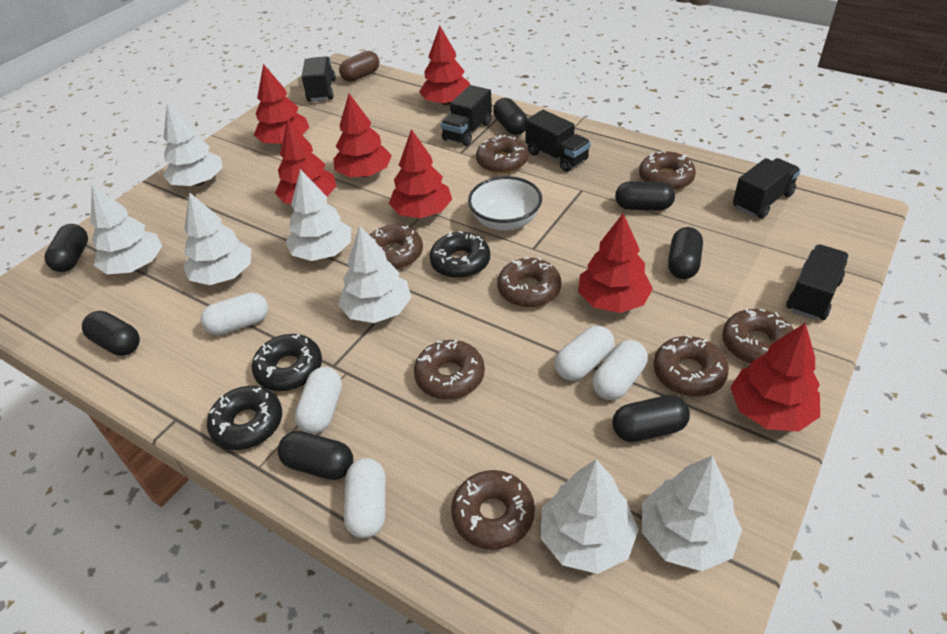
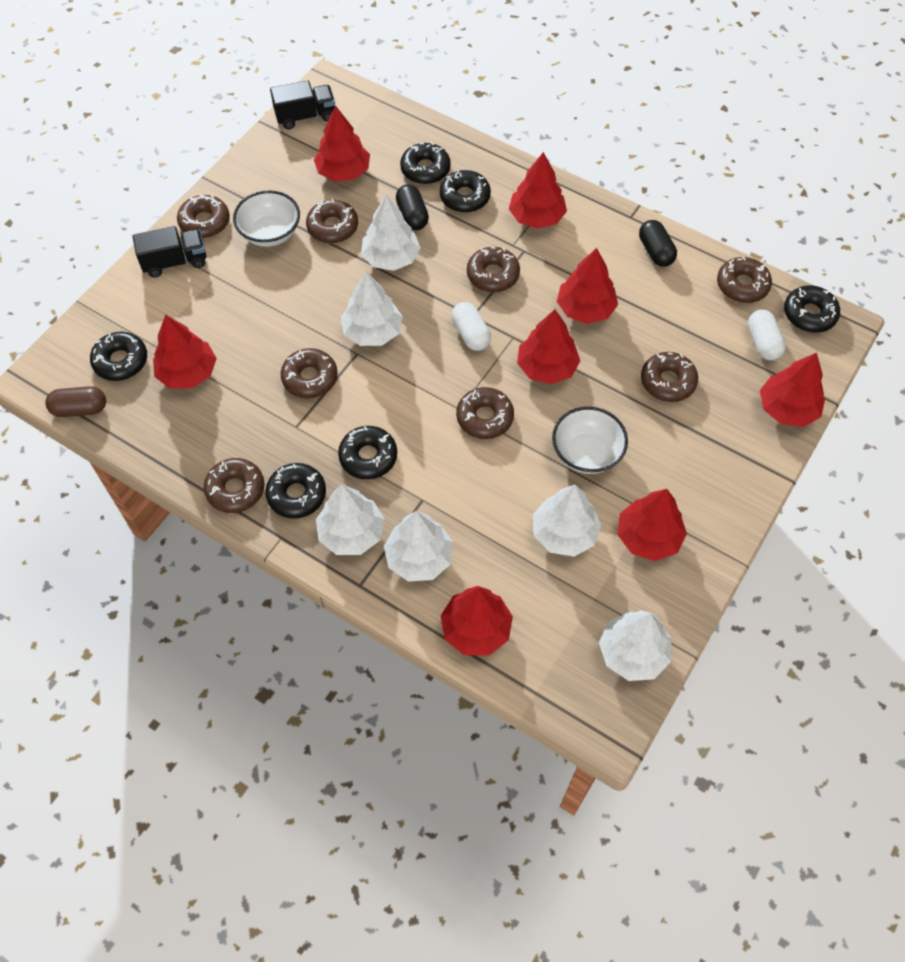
black capsule: 7 -> 2
black donut: 3 -> 6
black truck: 5 -> 2
red tree: 7 -> 8
white bowl: 1 -> 2
white capsule: 5 -> 2
white tree: 7 -> 6

